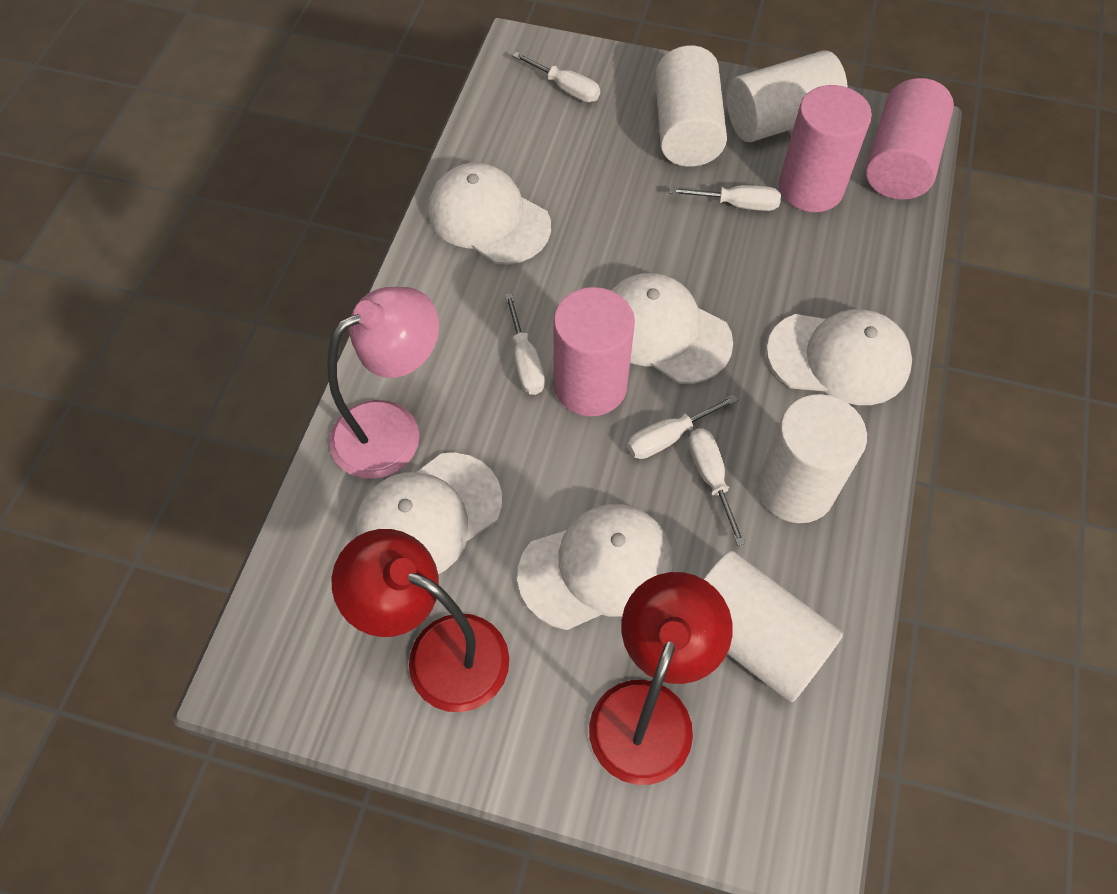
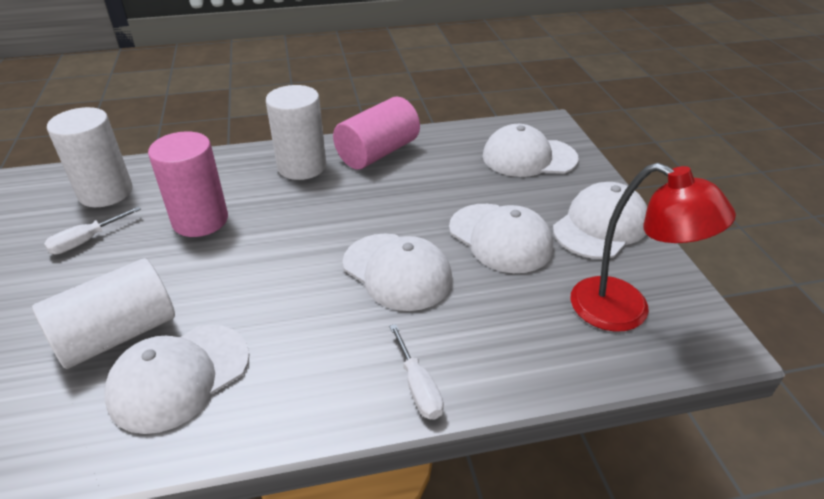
pink cylinder: 3 -> 2
pink lamp: 1 -> 0
red lamp: 2 -> 1
white cylinder: 4 -> 3
white screwdriver: 5 -> 2

